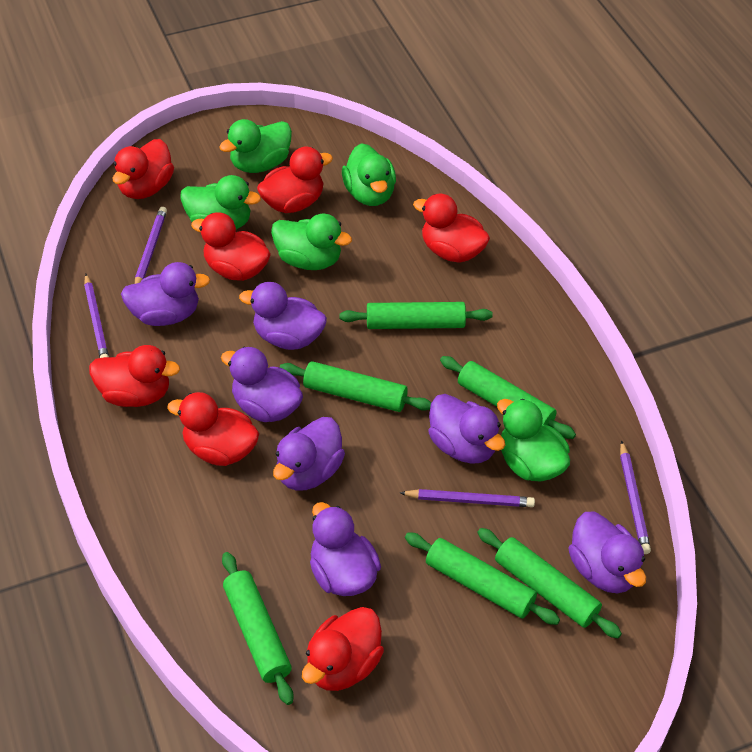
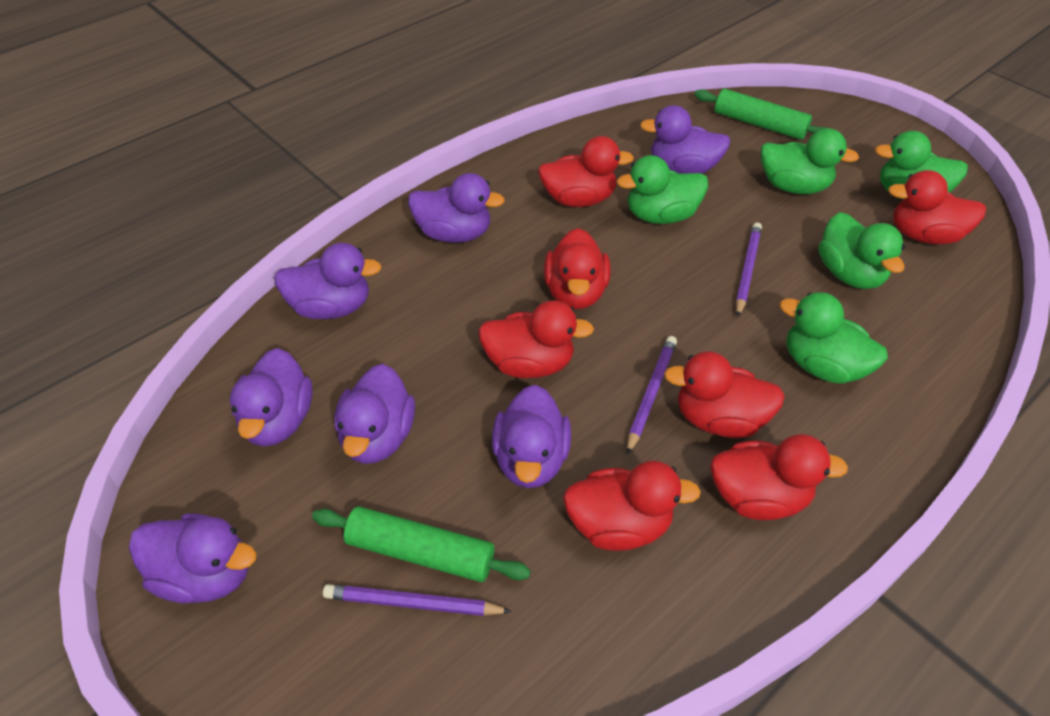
green rolling pin: 6 -> 2
purple pencil: 4 -> 3

